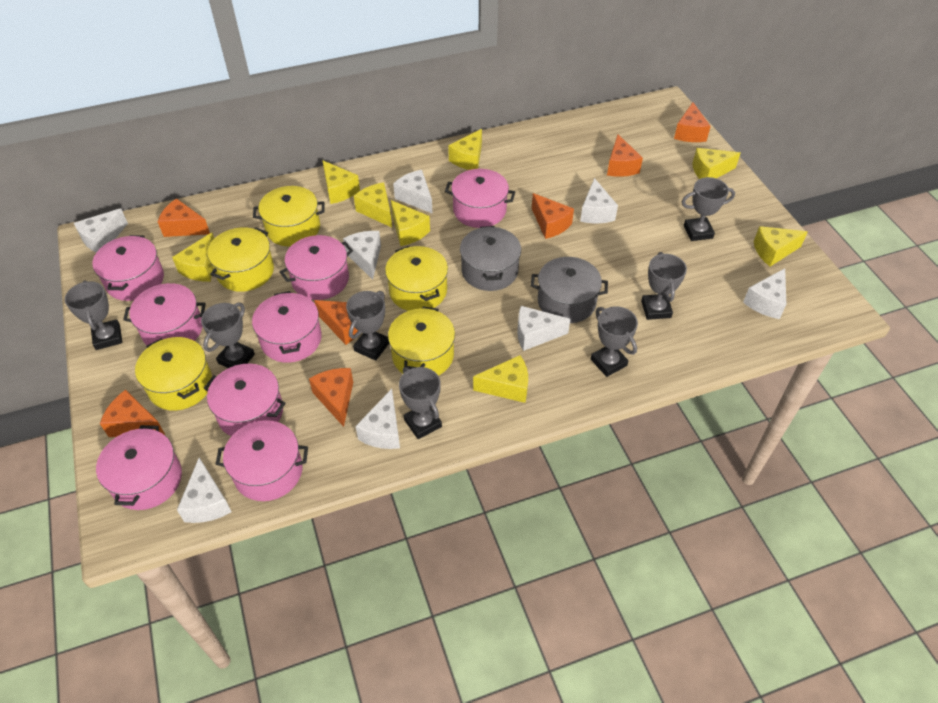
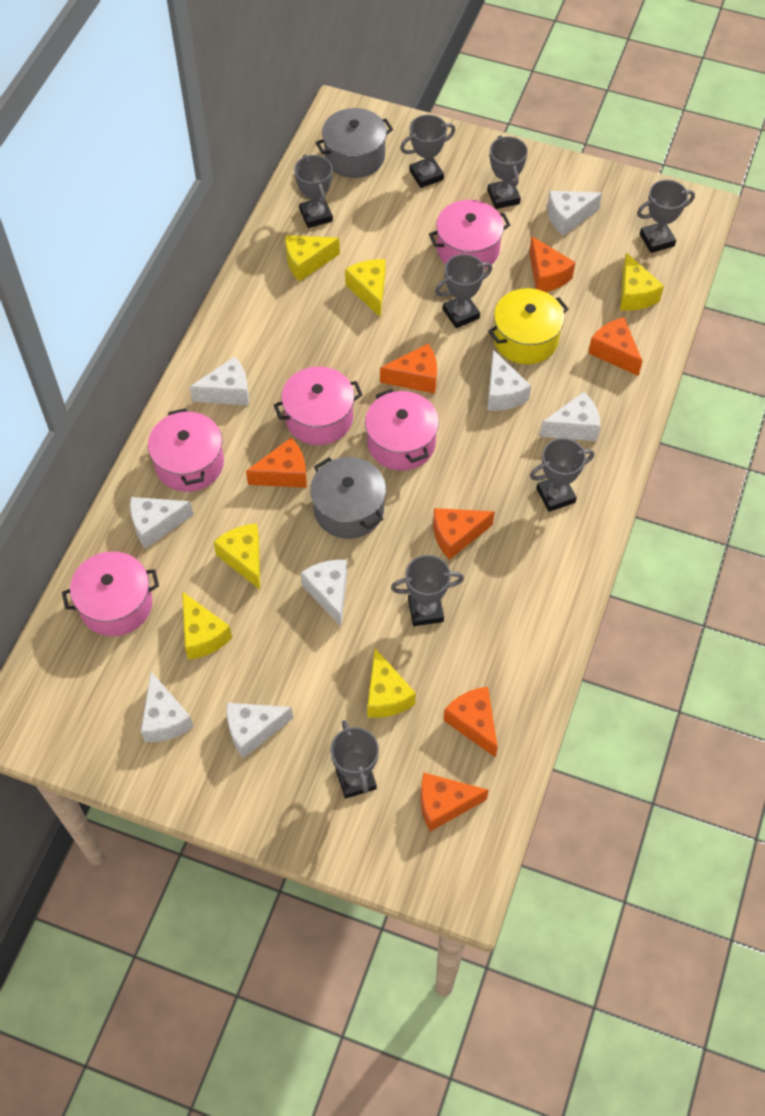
grey trophy: 7 -> 8
pink pot: 8 -> 5
yellow cheese: 8 -> 6
yellow pot: 5 -> 1

